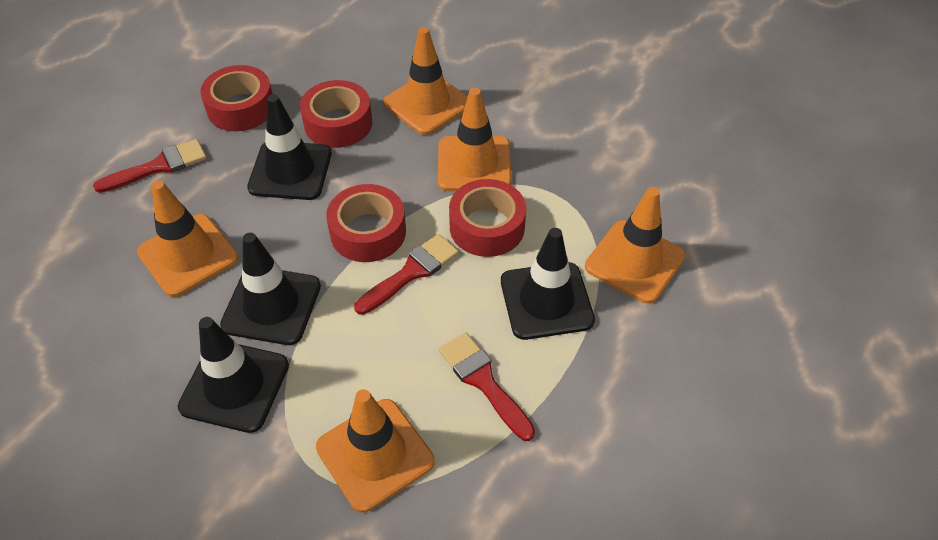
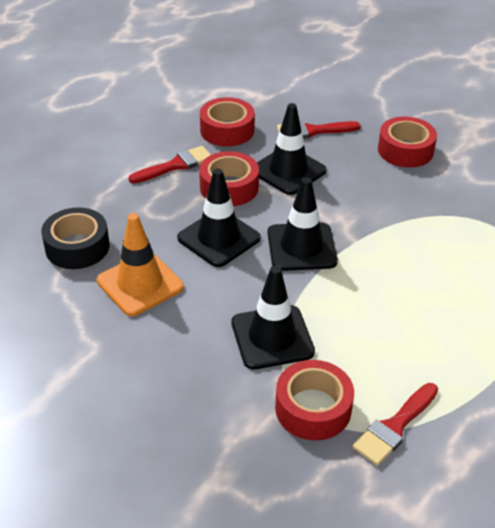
black tape: 0 -> 1
orange traffic cone: 5 -> 1

